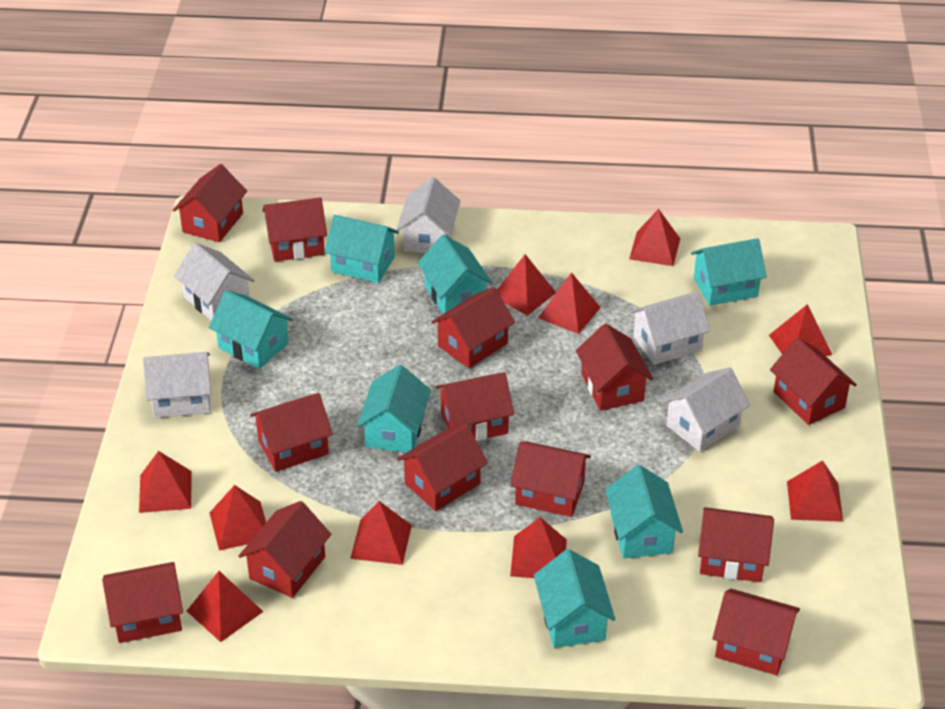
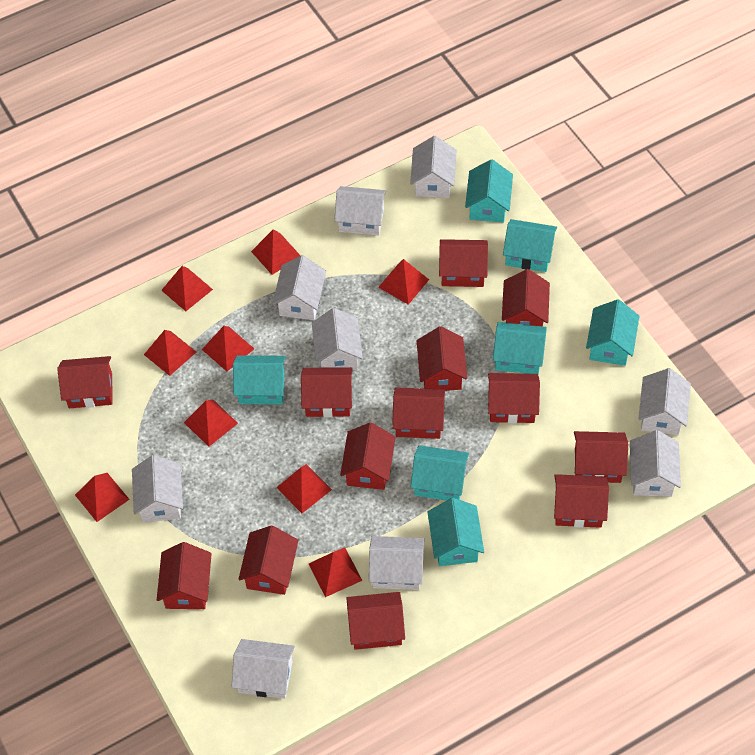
red pyramid: 10 -> 9
white house: 5 -> 9

